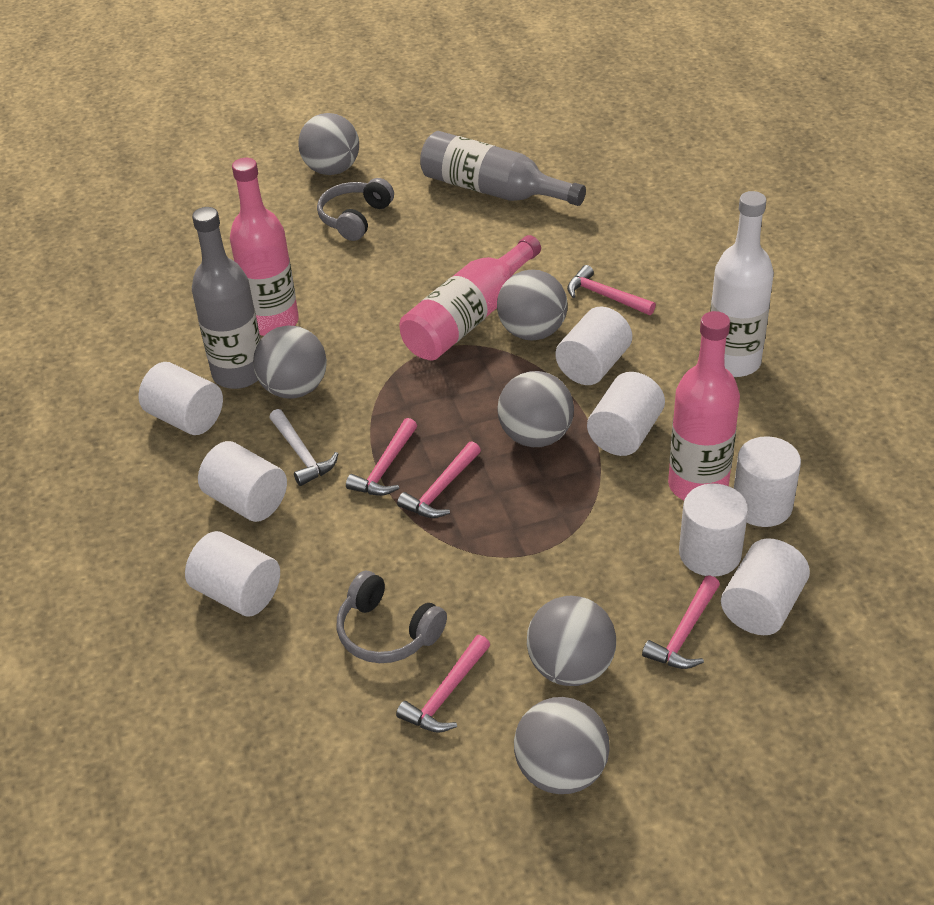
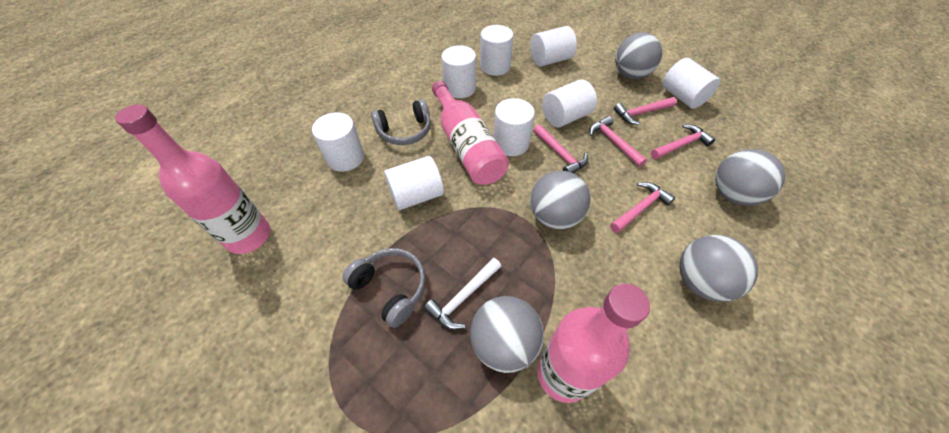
grey ball: 6 -> 5
grey bottle: 2 -> 0
white bottle: 1 -> 0

